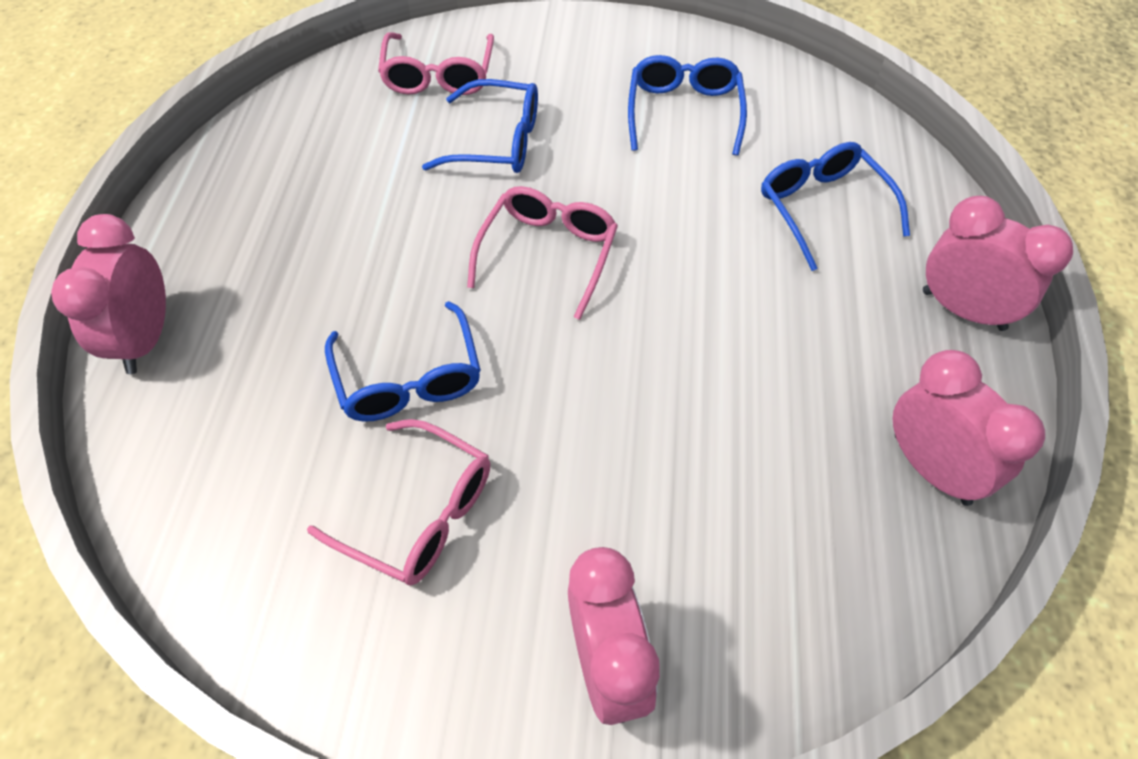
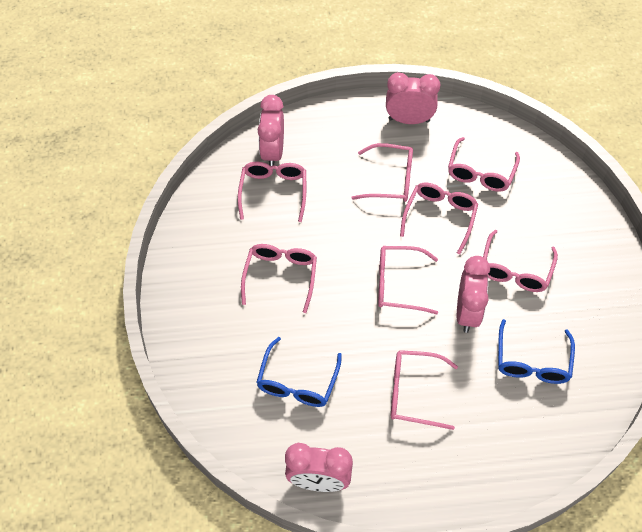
blue glasses: 4 -> 2
pink glasses: 3 -> 8

